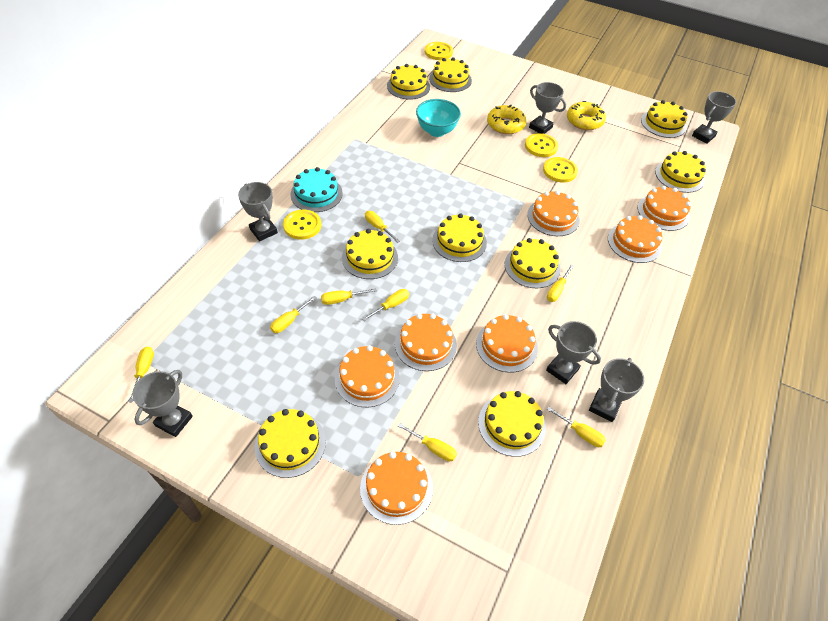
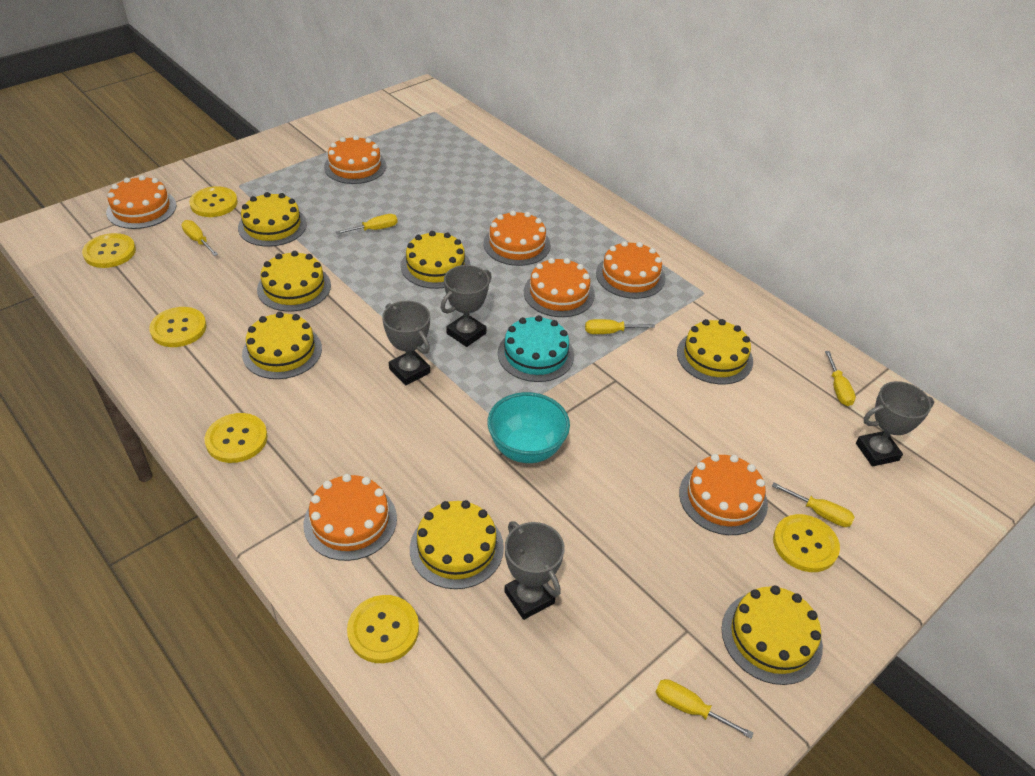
grey trophy: 6 -> 4
yellow button: 4 -> 6
yellow cake: 9 -> 7
yellow donut: 2 -> 0
yellow screwdriver: 8 -> 6

